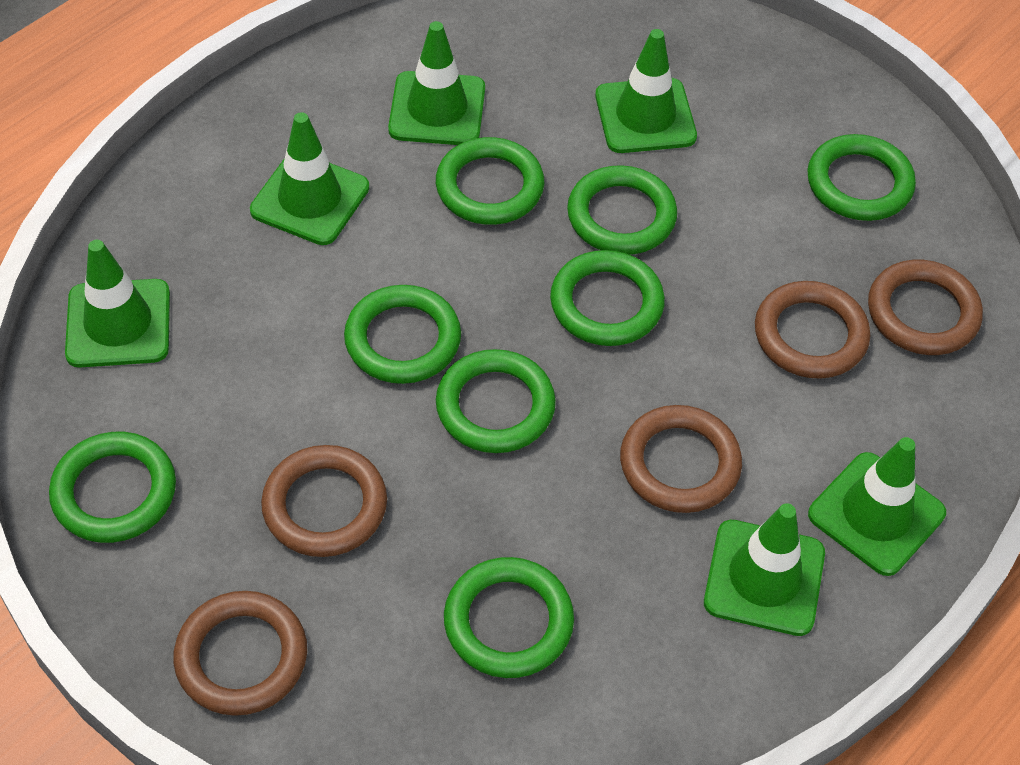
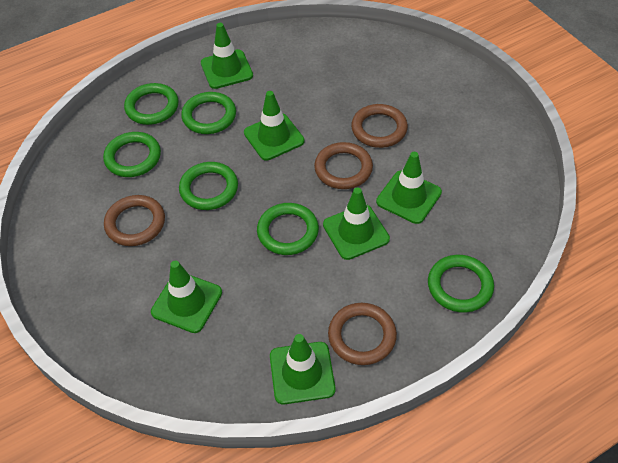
brown ring: 5 -> 4
green ring: 8 -> 6

